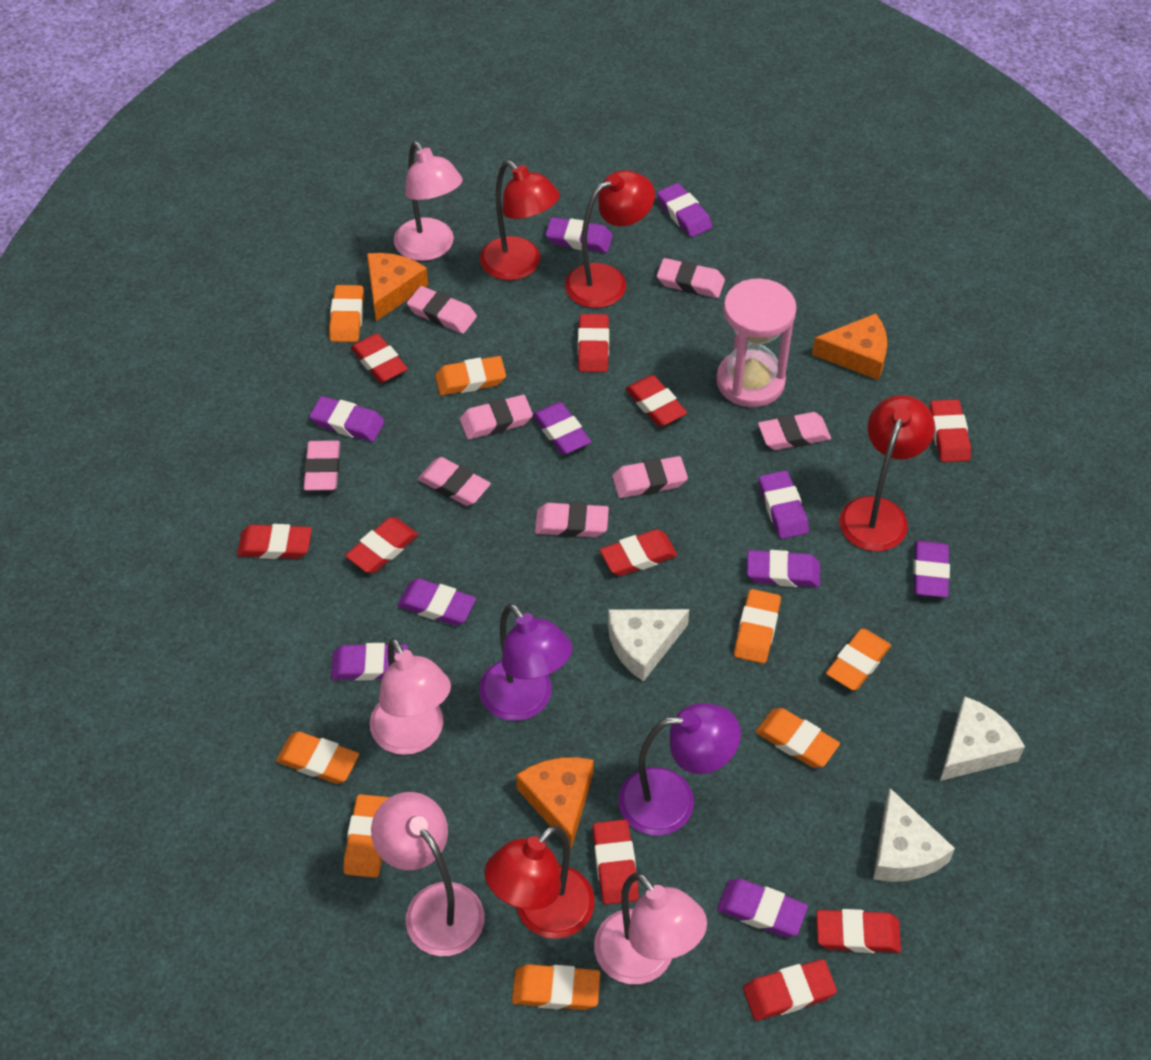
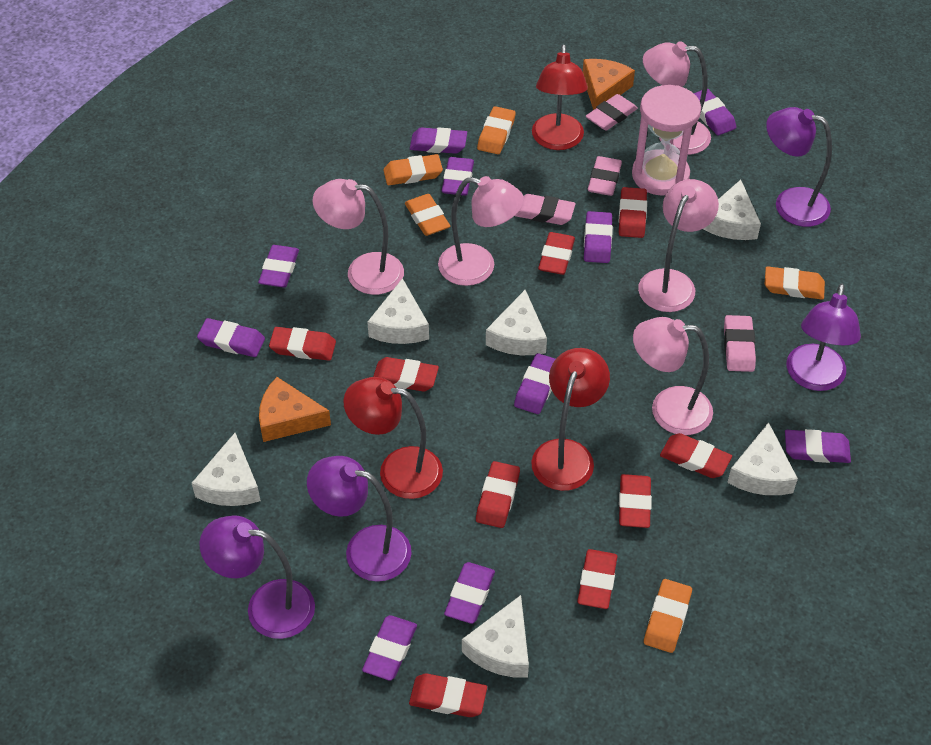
orange cheese: 3 -> 2
orange eraser: 8 -> 5
pink eraser: 8 -> 4
pink lamp: 4 -> 5
purple lamp: 2 -> 4
red eraser: 10 -> 9
red lamp: 4 -> 3
white cheese: 3 -> 6

